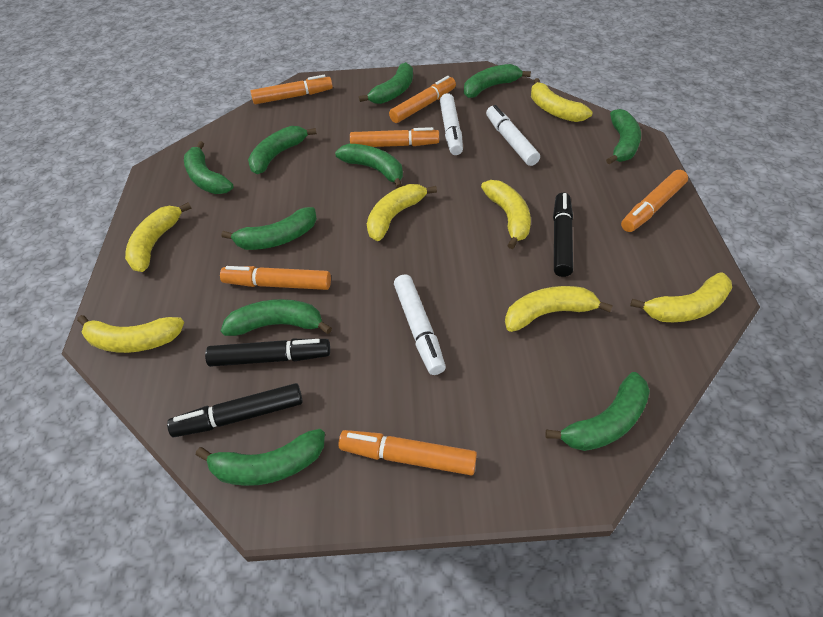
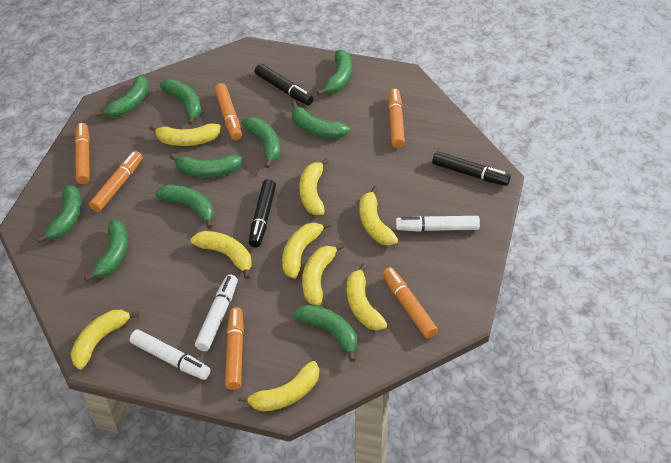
yellow banana: 7 -> 9

